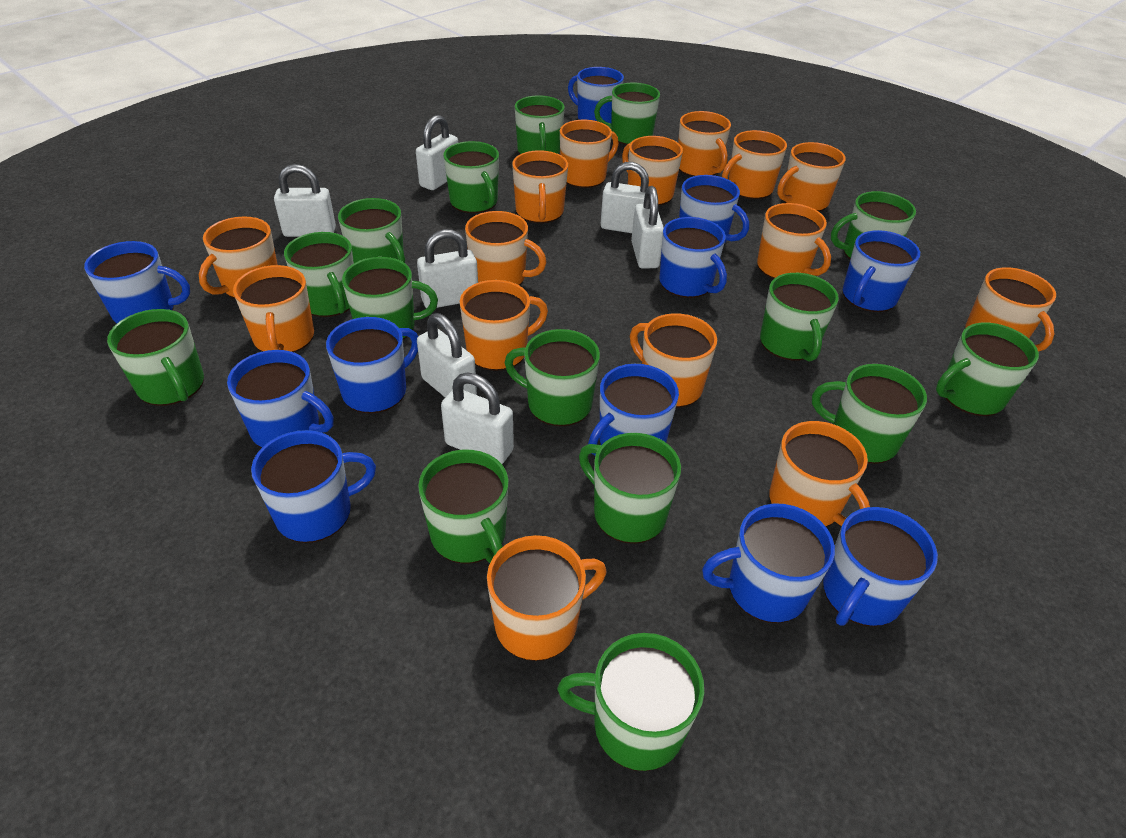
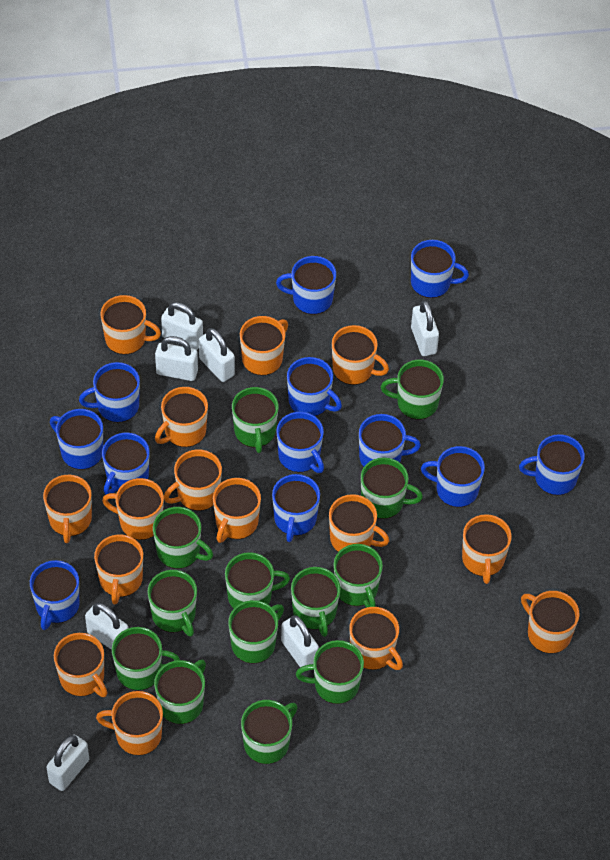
blue mug: 11 -> 12
green mug: 15 -> 13

